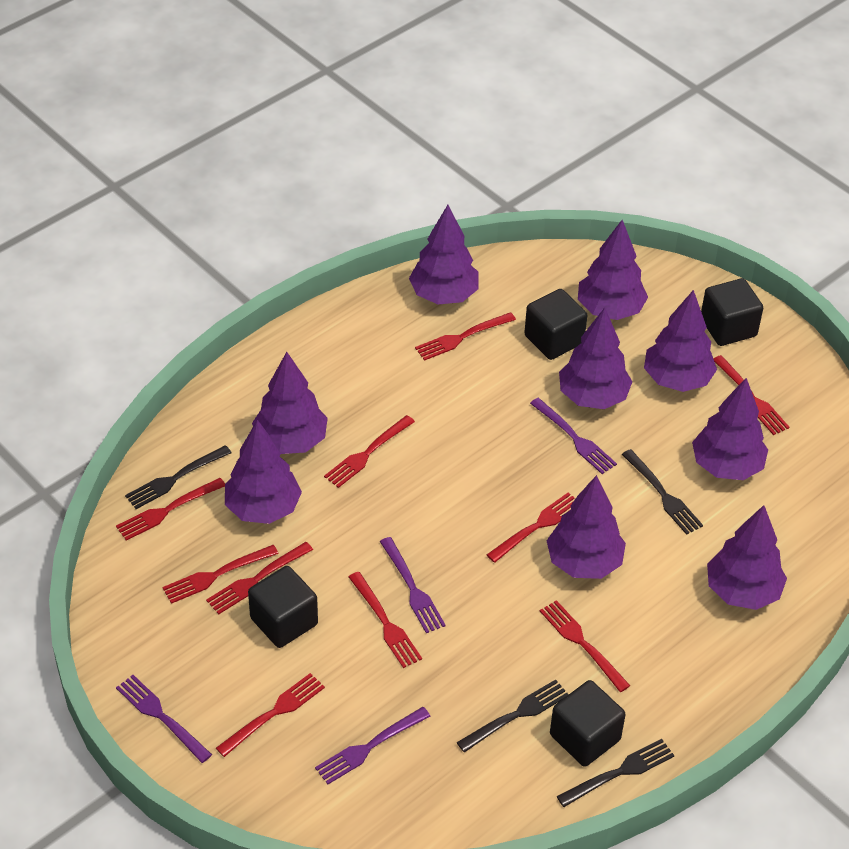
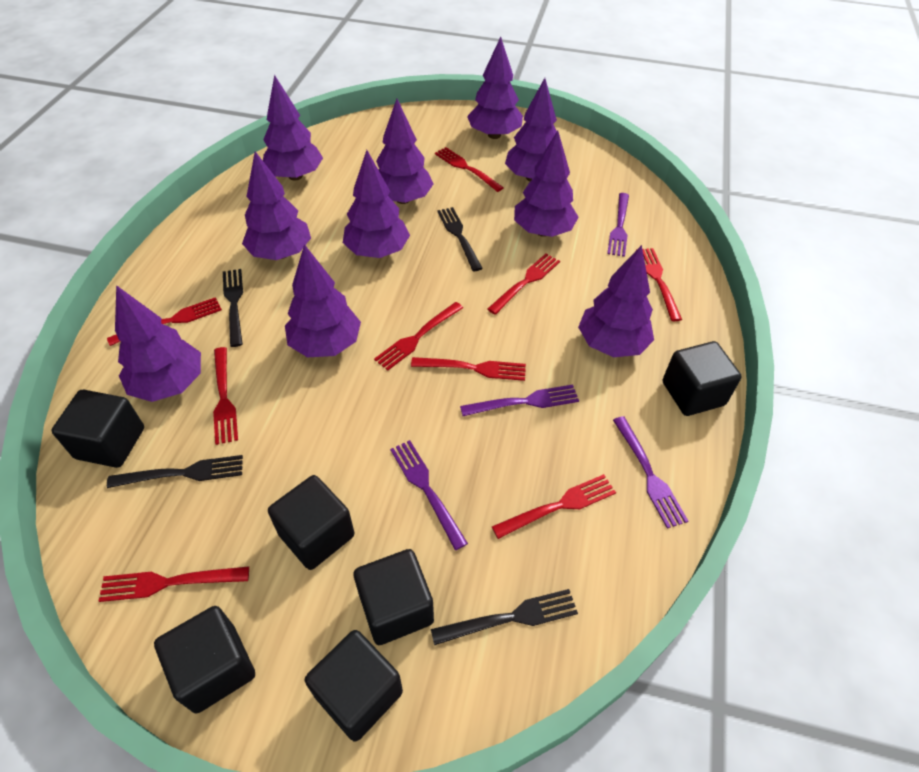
black cube: 4 -> 6
purple tree: 9 -> 10
red fork: 10 -> 9

